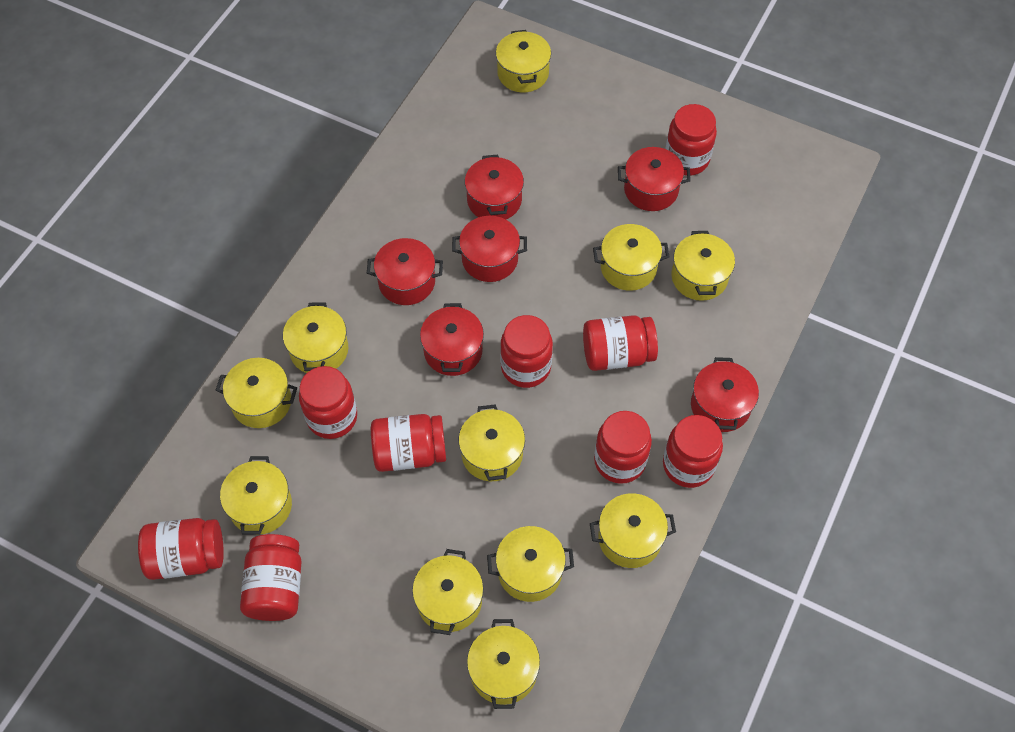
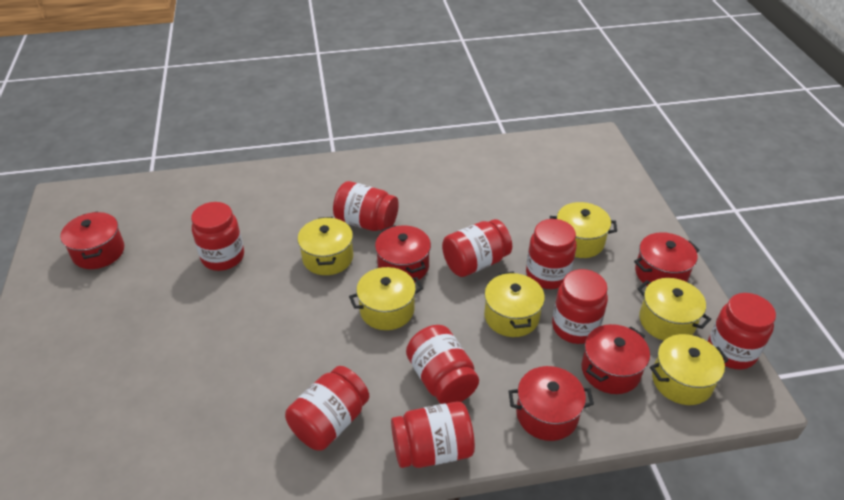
red pot: 6 -> 5
yellow pot: 11 -> 6

